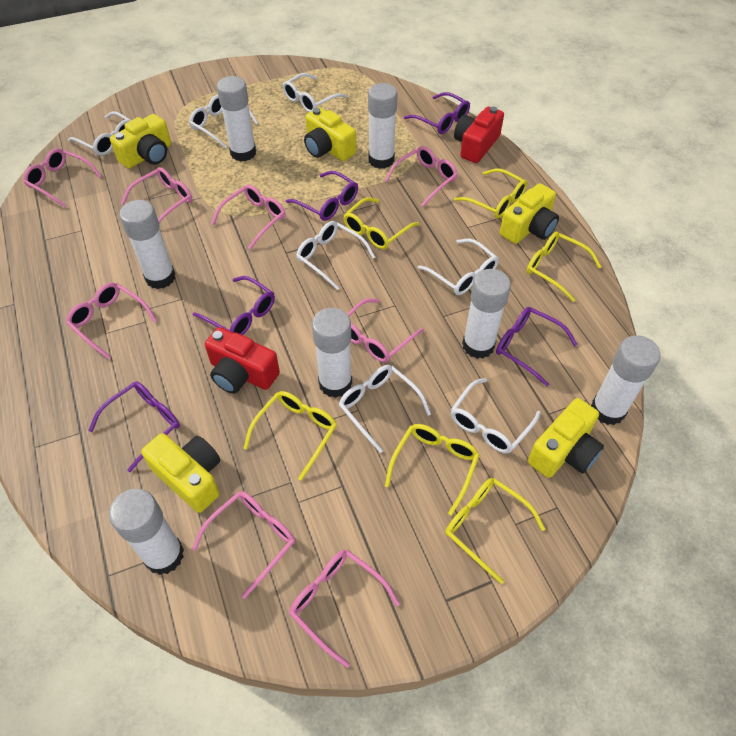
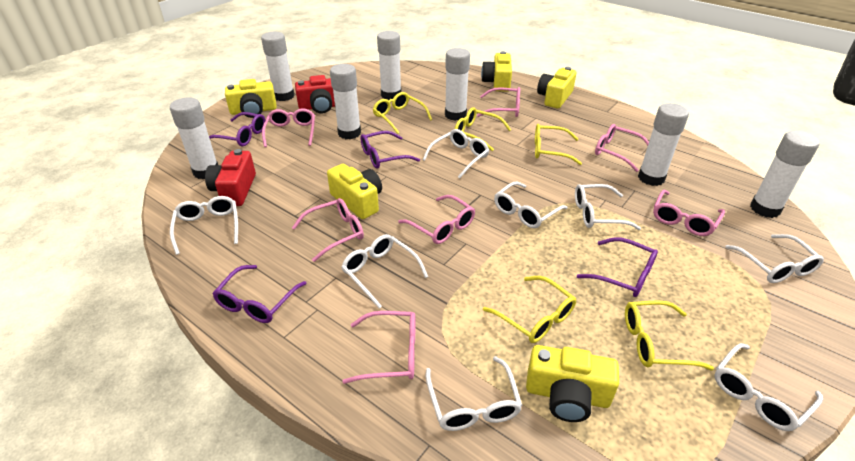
pink glasses: 8 -> 7
purple glasses: 5 -> 4
white glasses: 7 -> 8
yellow glasses: 6 -> 5

